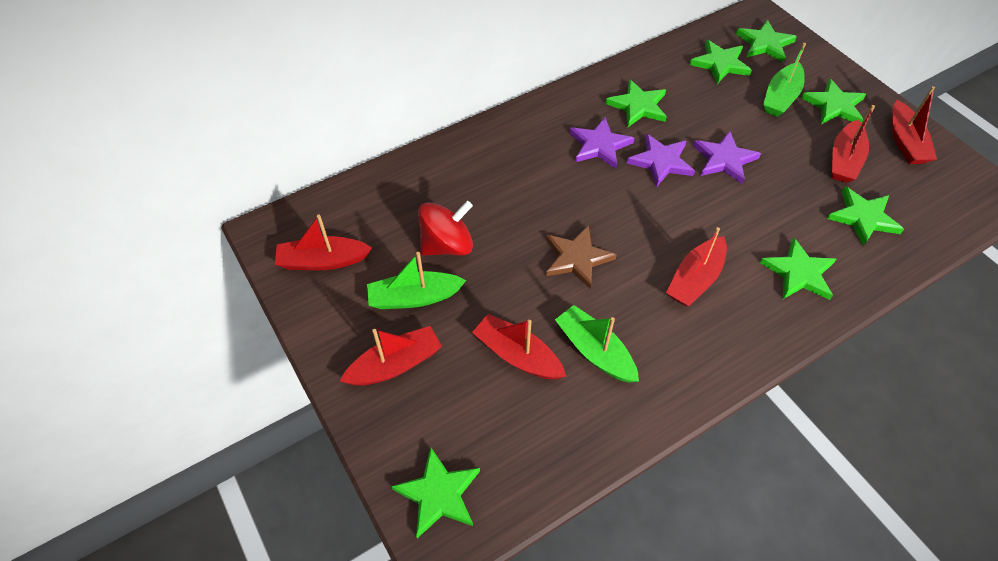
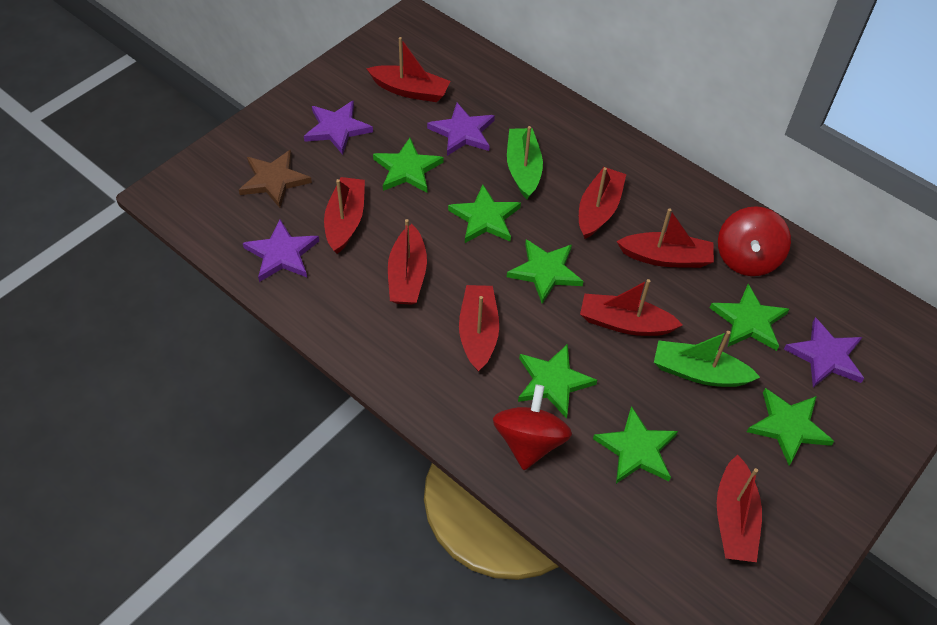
green boat: 3 -> 2
purple star: 3 -> 4
red boat: 6 -> 8
red spinning top: 1 -> 2

